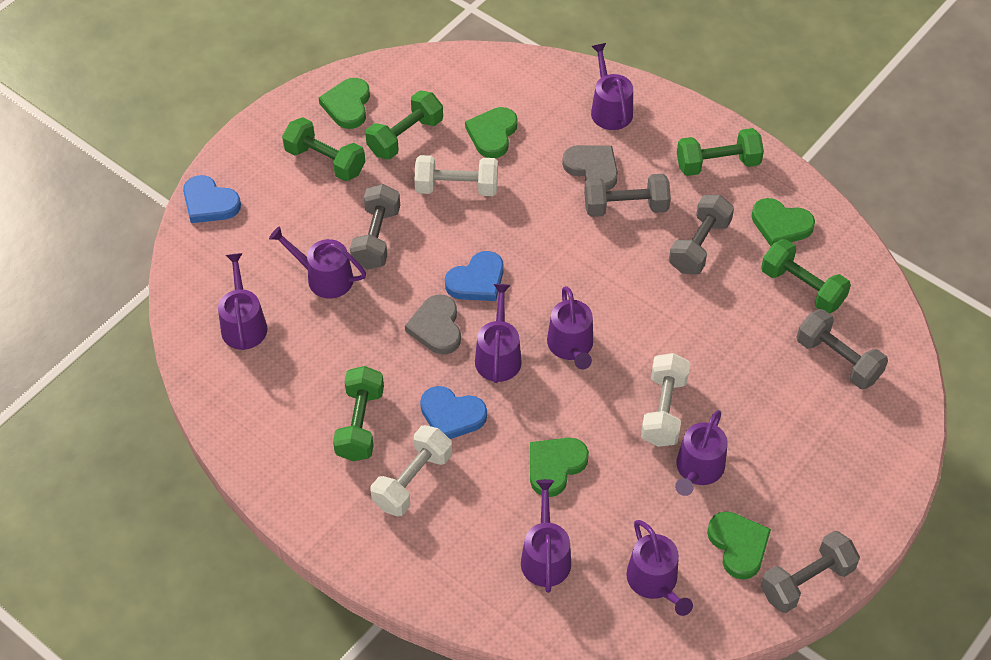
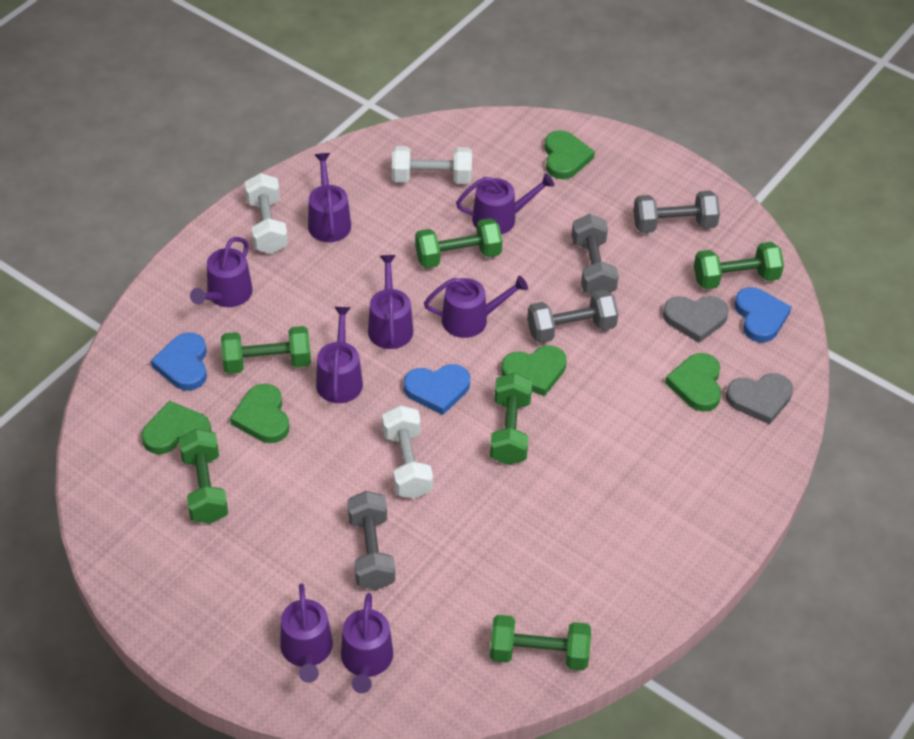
green dumbbell: 5 -> 6
grey dumbbell: 5 -> 4

